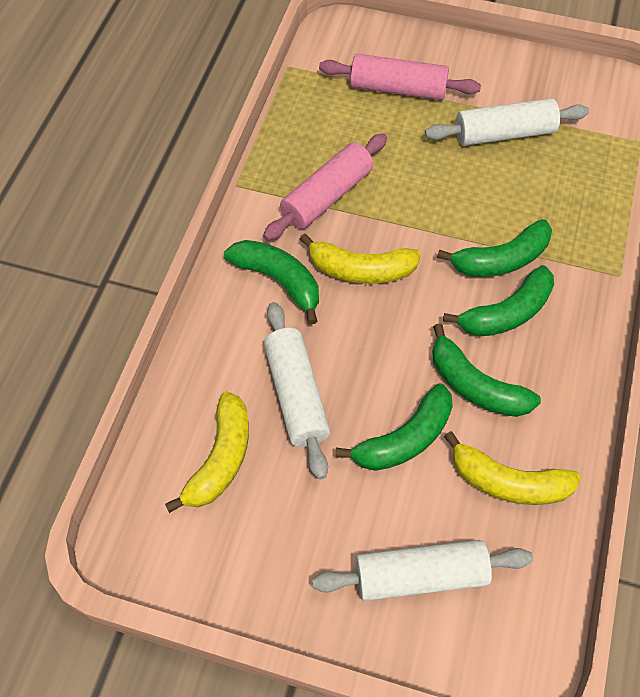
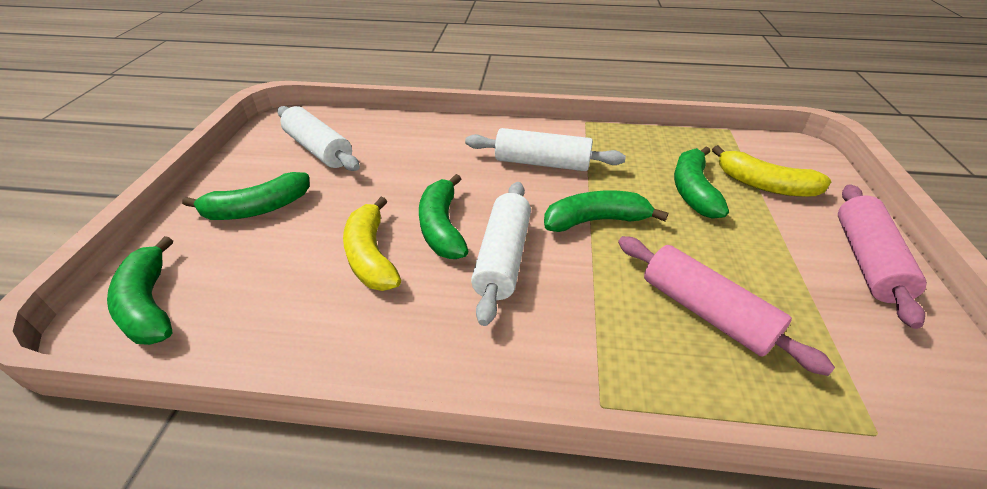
yellow banana: 3 -> 2

